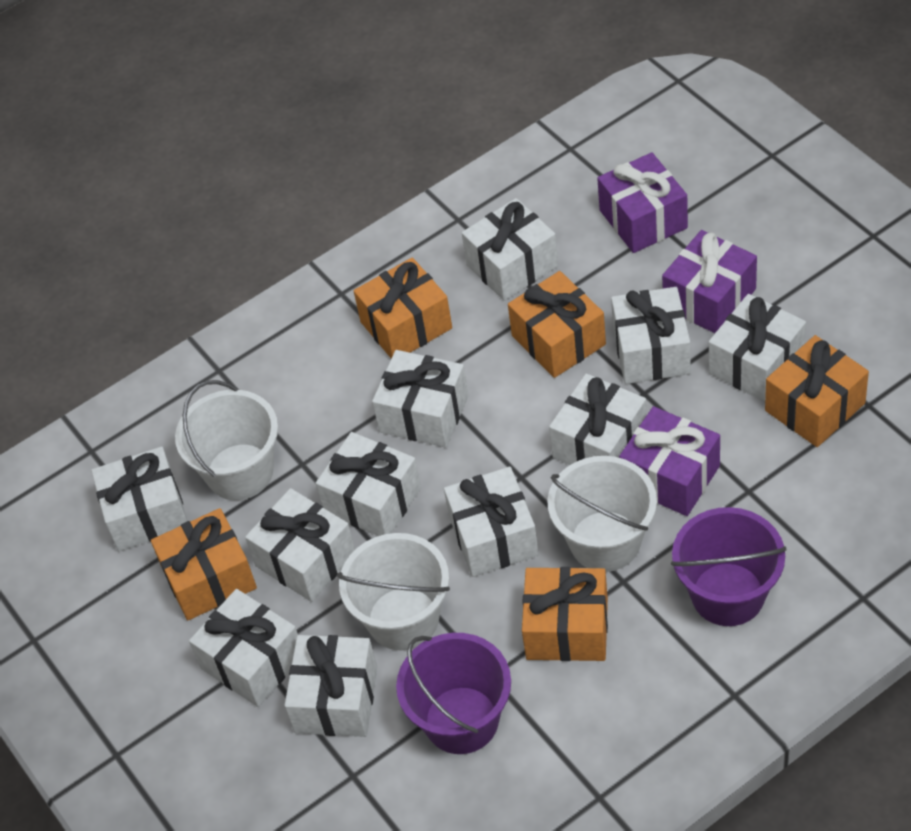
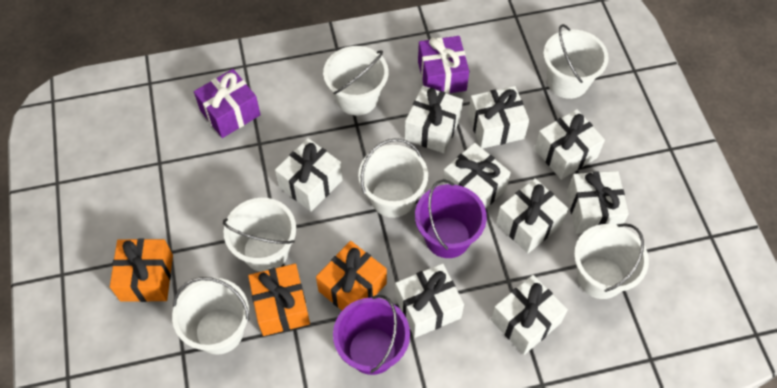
orange gift: 5 -> 3
purple gift: 3 -> 2
white bucket: 3 -> 6
white gift: 11 -> 9

